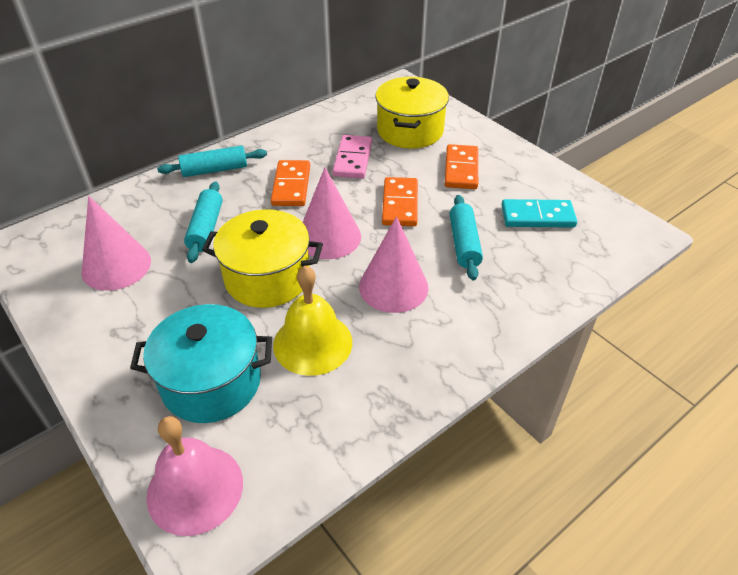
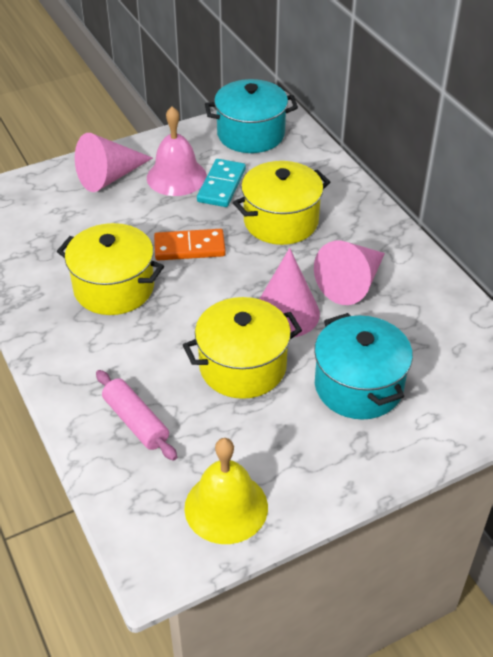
orange domino: 3 -> 1
pink domino: 1 -> 0
pink rolling pin: 0 -> 1
turquoise pot: 1 -> 2
turquoise rolling pin: 3 -> 0
yellow pot: 2 -> 3

